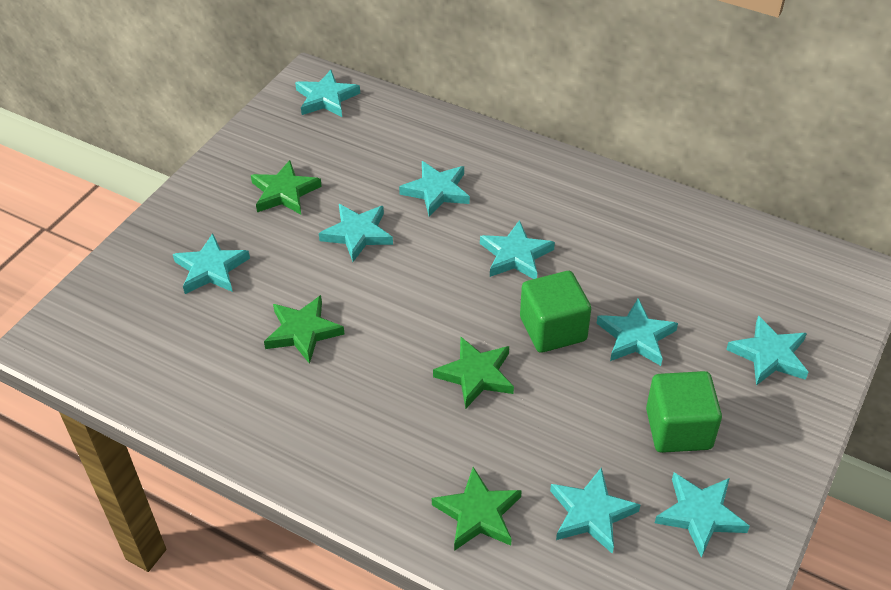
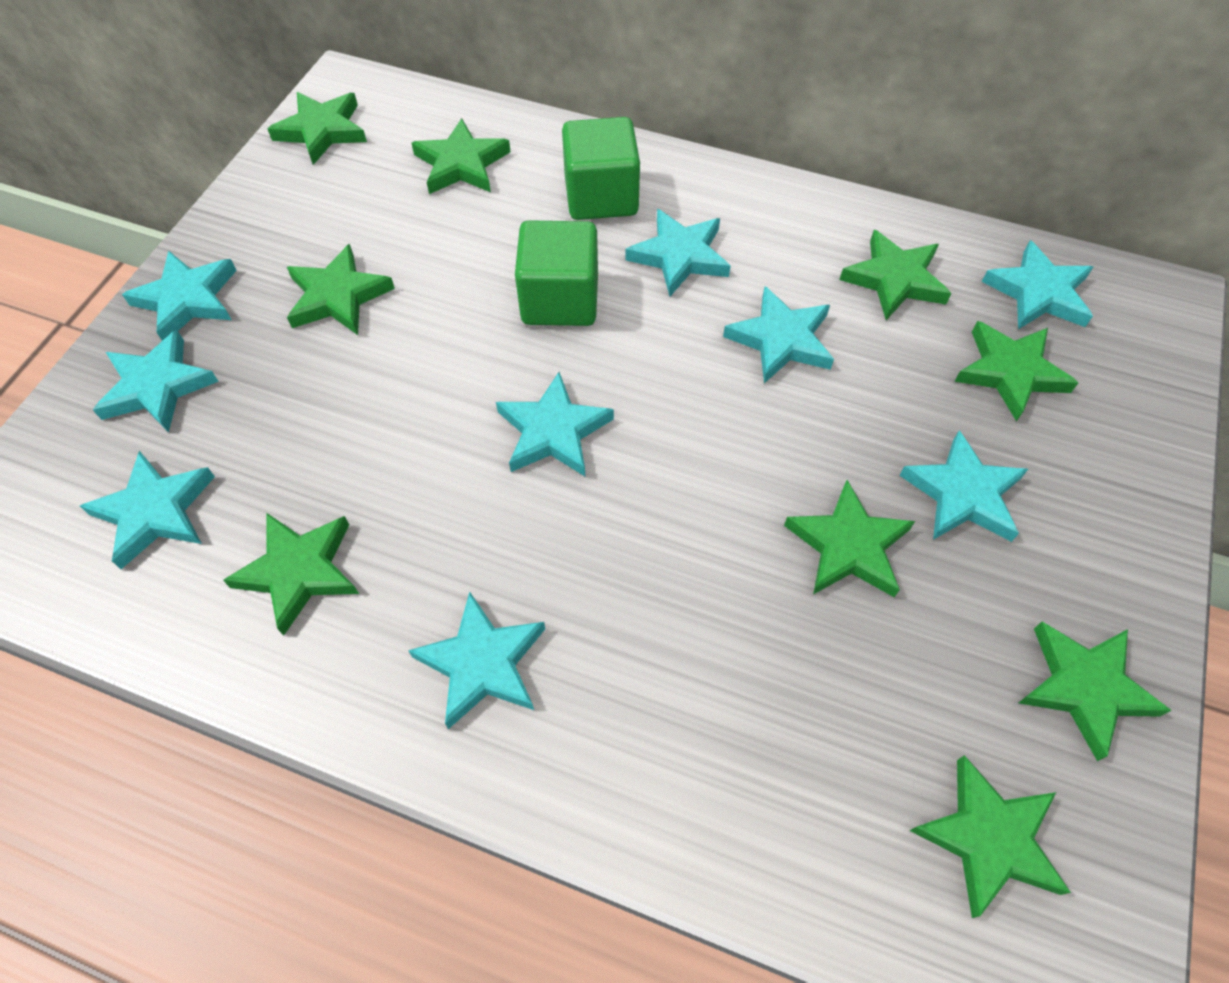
green star: 4 -> 9

